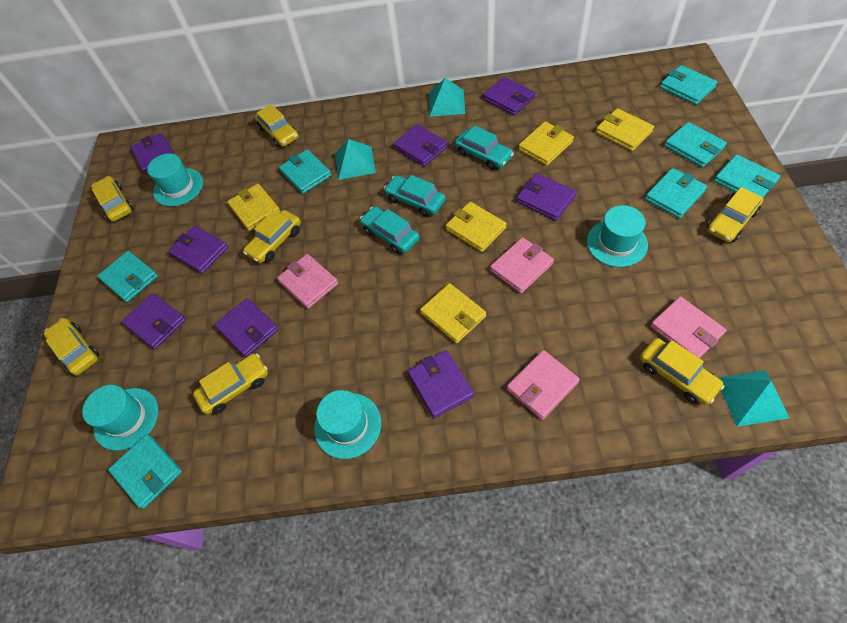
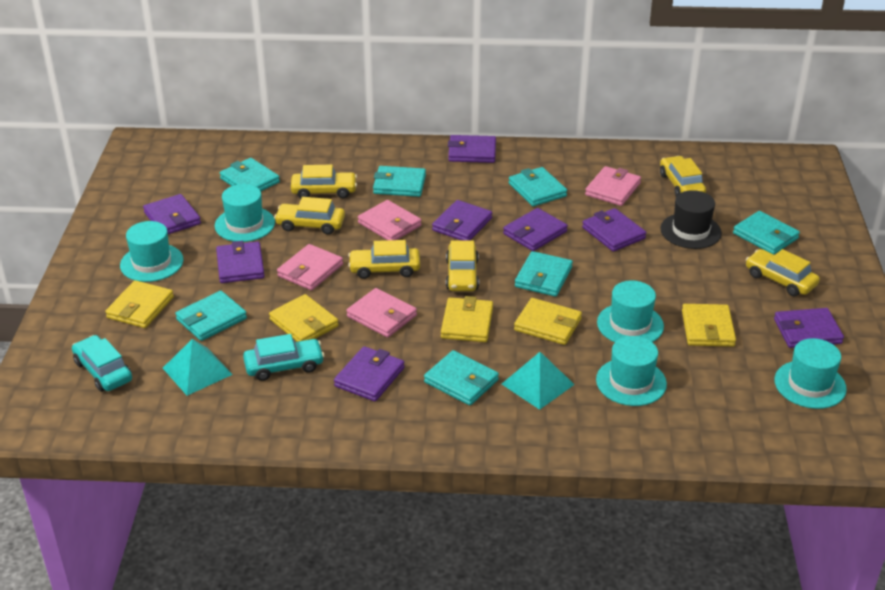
black hat: 0 -> 1
turquoise car: 3 -> 2
turquoise hat: 4 -> 5
turquoise pyramid: 3 -> 2
yellow car: 7 -> 6

